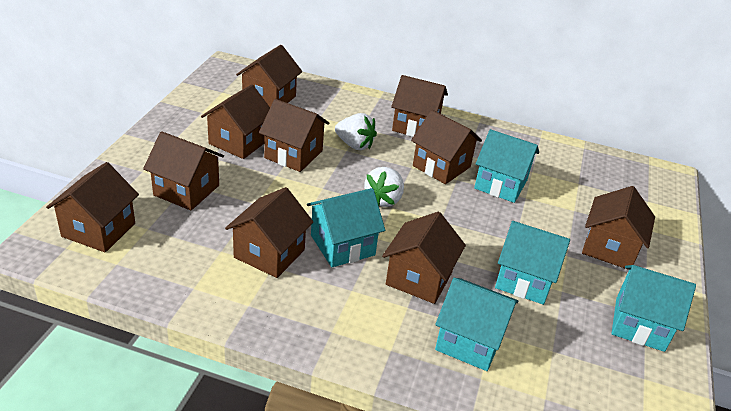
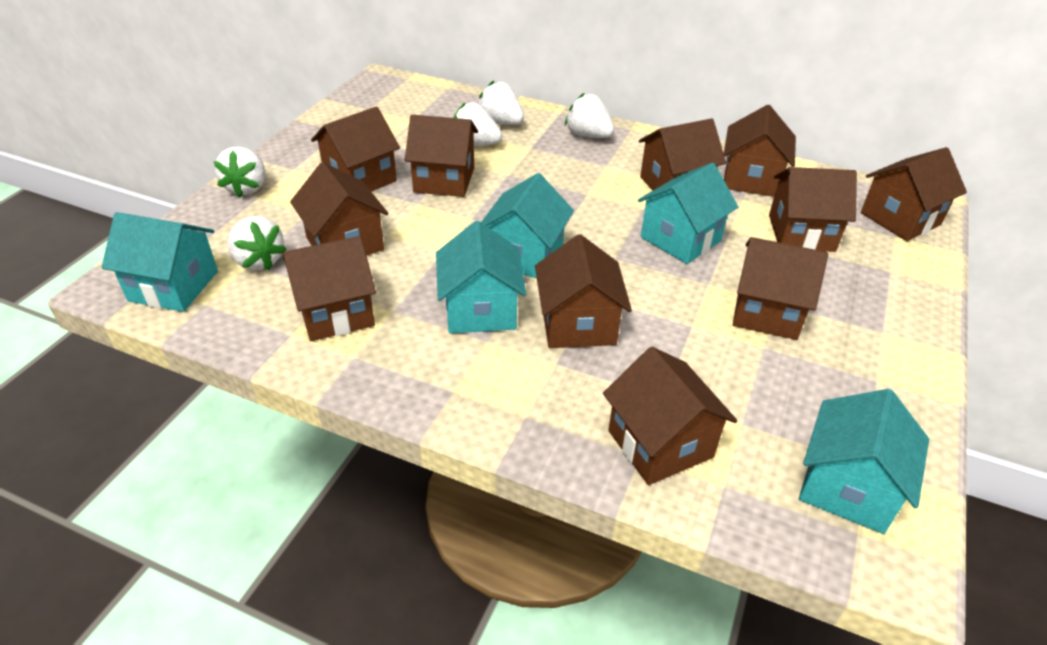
brown house: 10 -> 11
white strawberry: 2 -> 5

